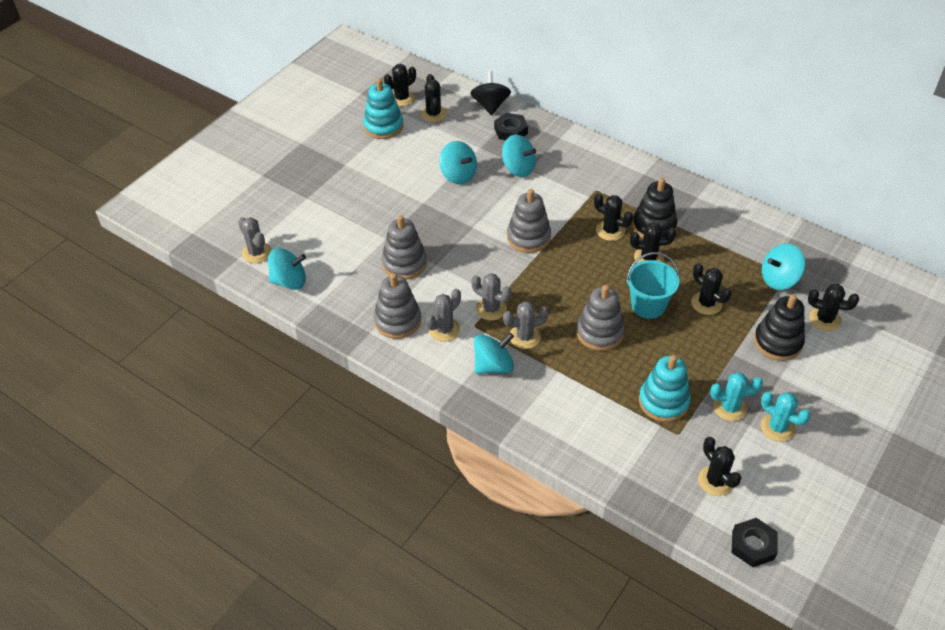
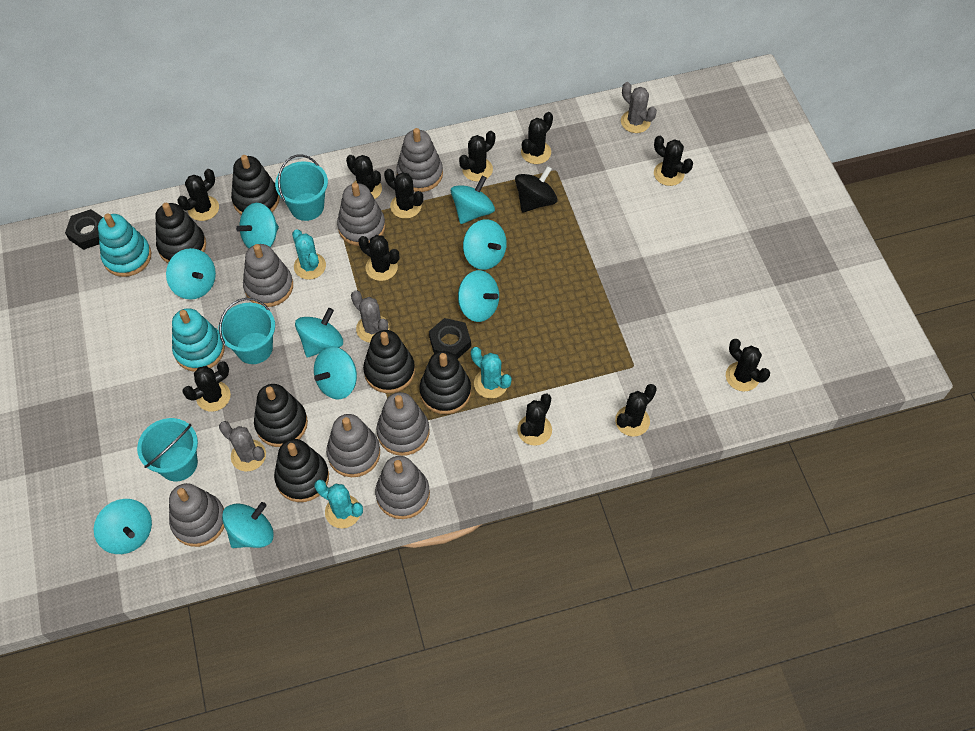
black cactus: 7 -> 11
black stacking toy: 2 -> 6
grey cactus: 4 -> 3
grey stacking toy: 4 -> 7
turquoise bucket: 1 -> 3
turquoise cactus: 2 -> 3
turquoise spinning top: 5 -> 9

